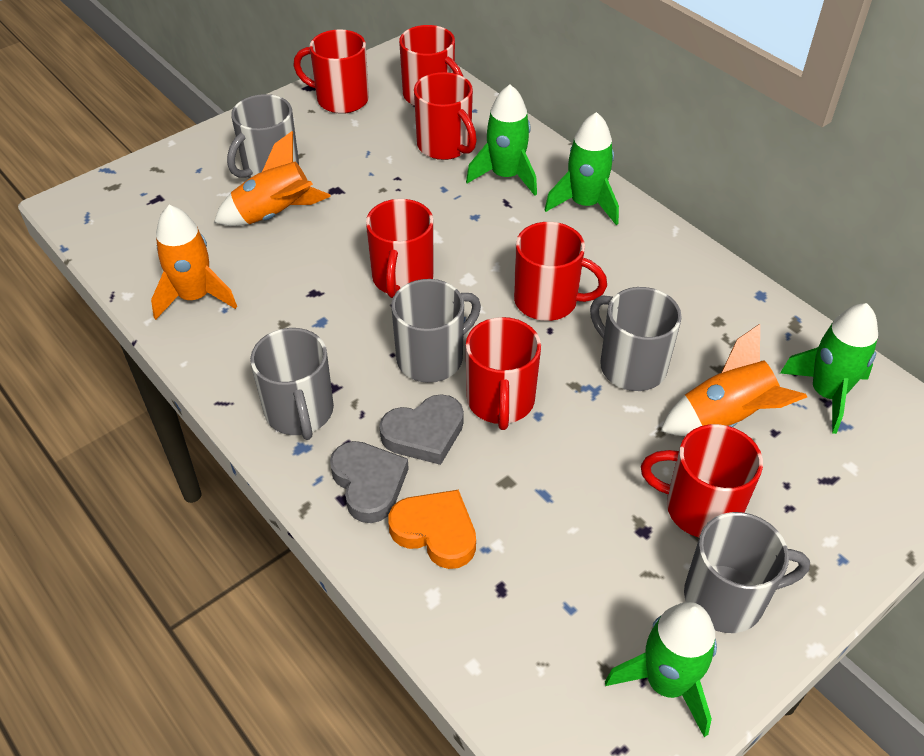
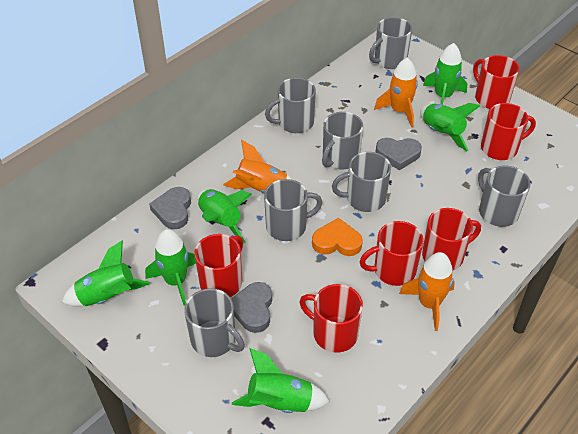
green rocket: 4 -> 6
grey heart: 2 -> 3
grey mug: 5 -> 7
red mug: 7 -> 6

